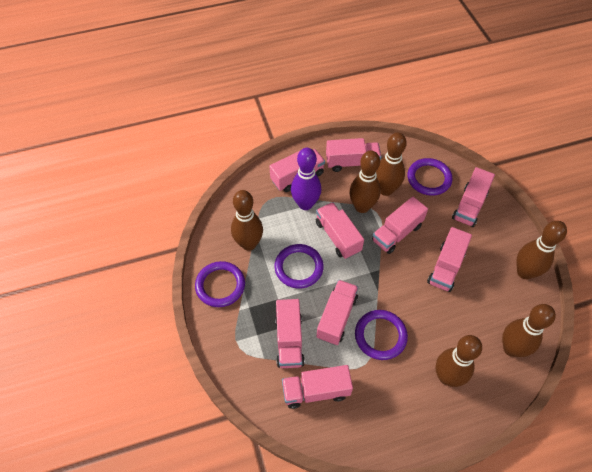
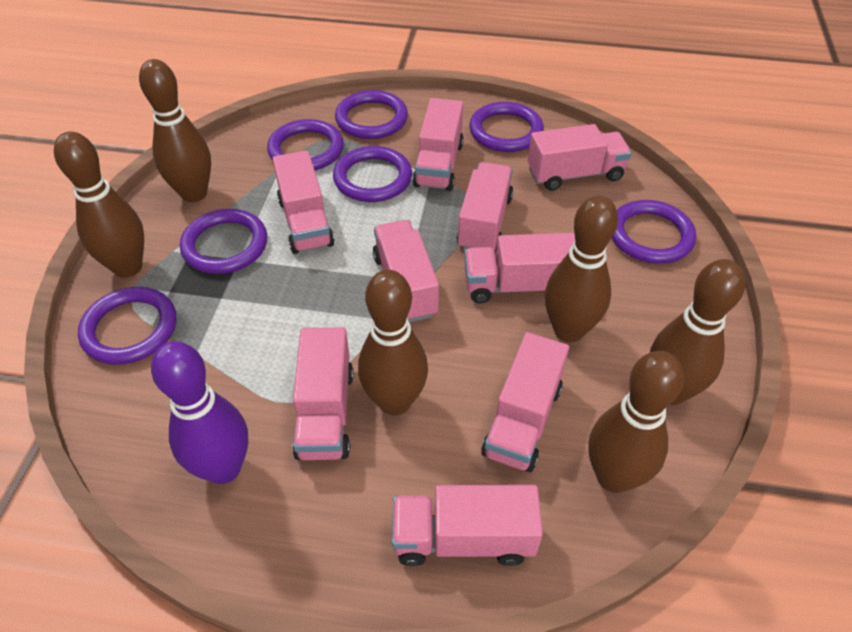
purple ring: 4 -> 7

